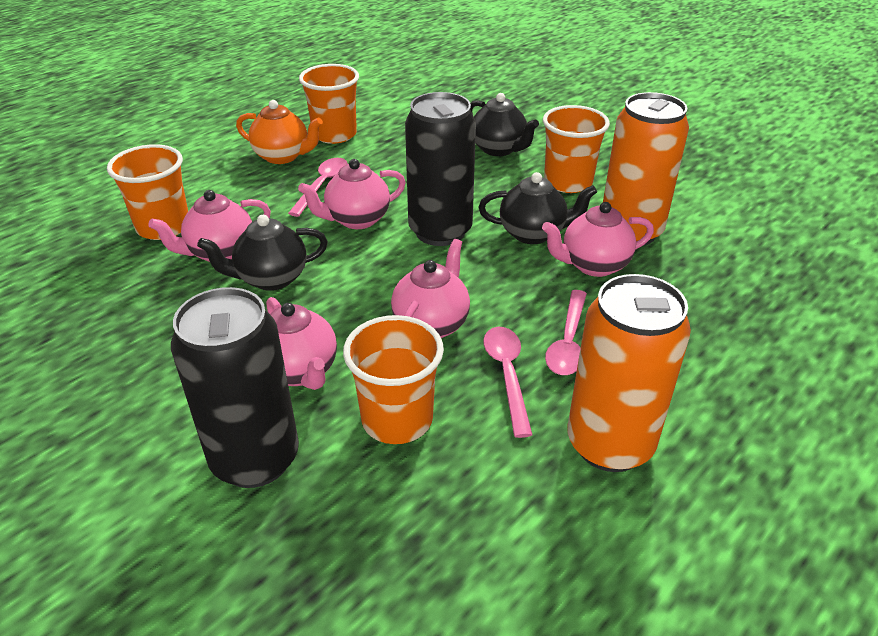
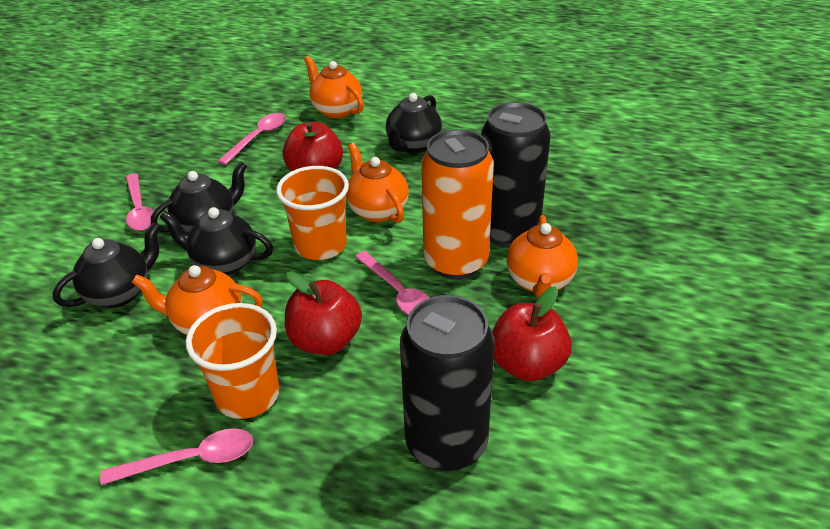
black teapot: 3 -> 4
orange can: 2 -> 1
orange cup: 4 -> 2
orange teapot: 1 -> 4
pink spoon: 3 -> 4
pink teapot: 5 -> 0
red apple: 0 -> 3

